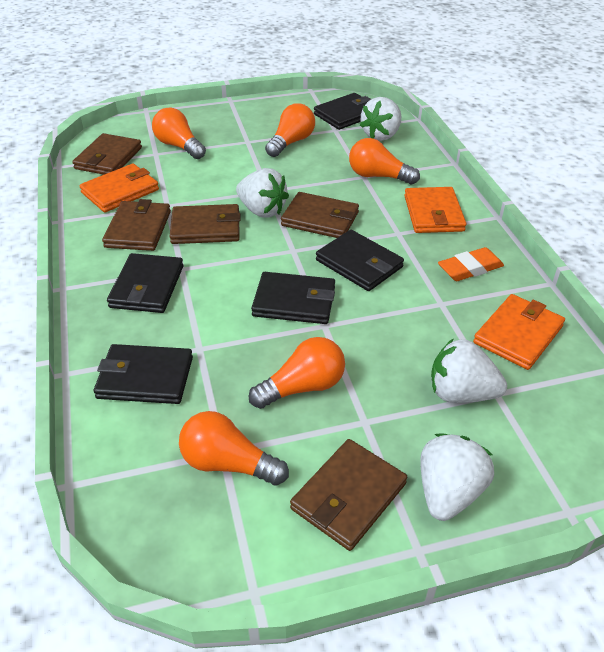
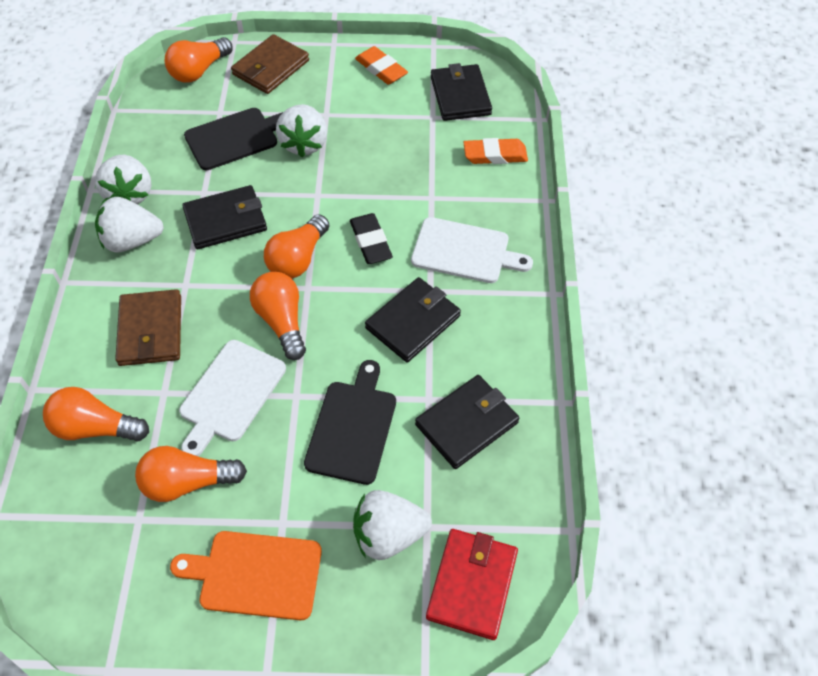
black cutting board: 0 -> 2
black eraser: 0 -> 1
black wallet: 5 -> 4
brown wallet: 5 -> 2
orange cutting board: 0 -> 1
orange eraser: 1 -> 2
orange wallet: 3 -> 0
red wallet: 0 -> 1
white cutting board: 0 -> 2

